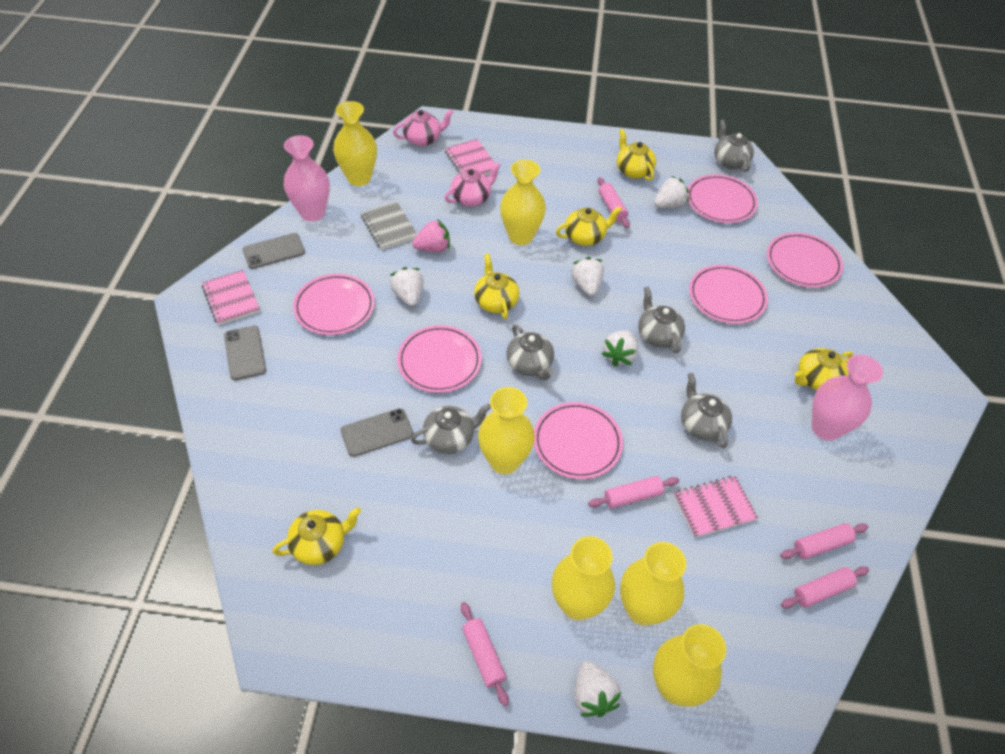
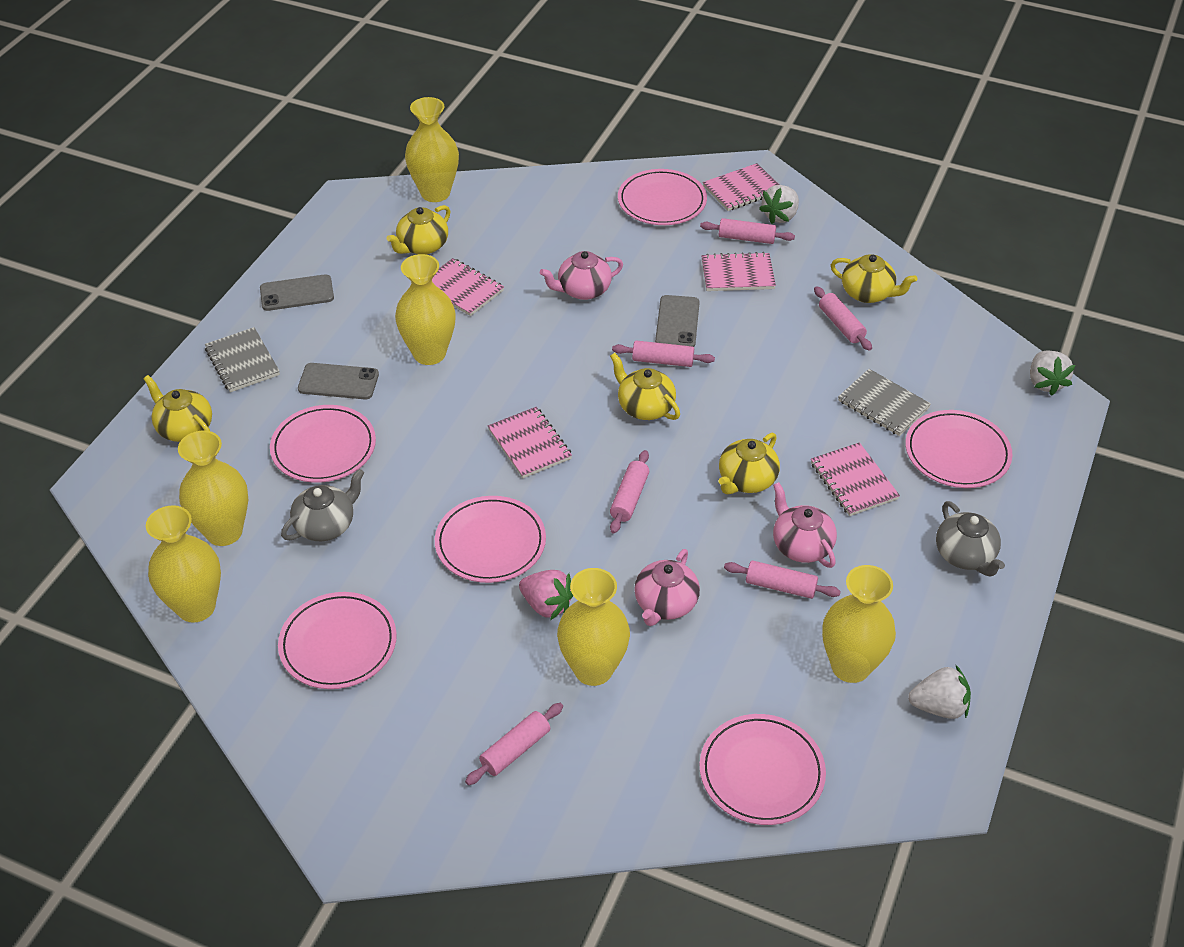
grey notebook: 1 -> 2
grey teapot: 5 -> 2
pink notebook: 3 -> 5
pink rolling pin: 5 -> 6
pink teapot: 2 -> 3
pink vase: 2 -> 0
white strawberry: 5 -> 3

